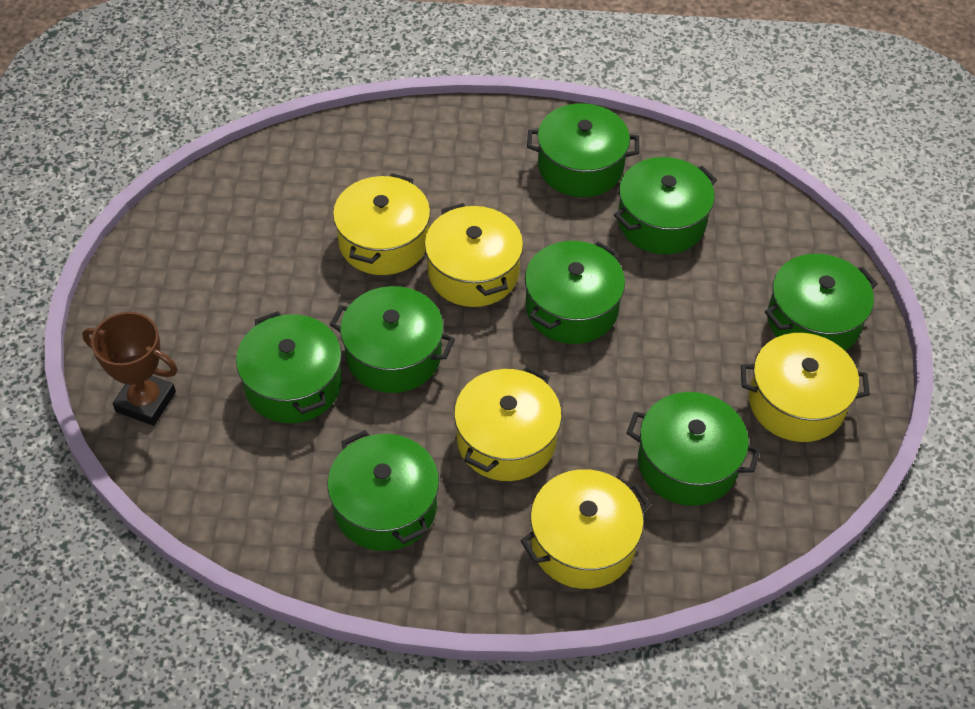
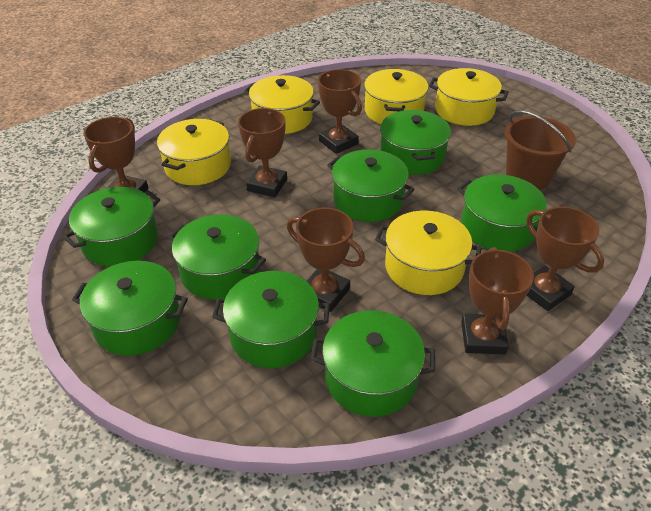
brown bucket: 0 -> 1
brown trophy: 1 -> 6

